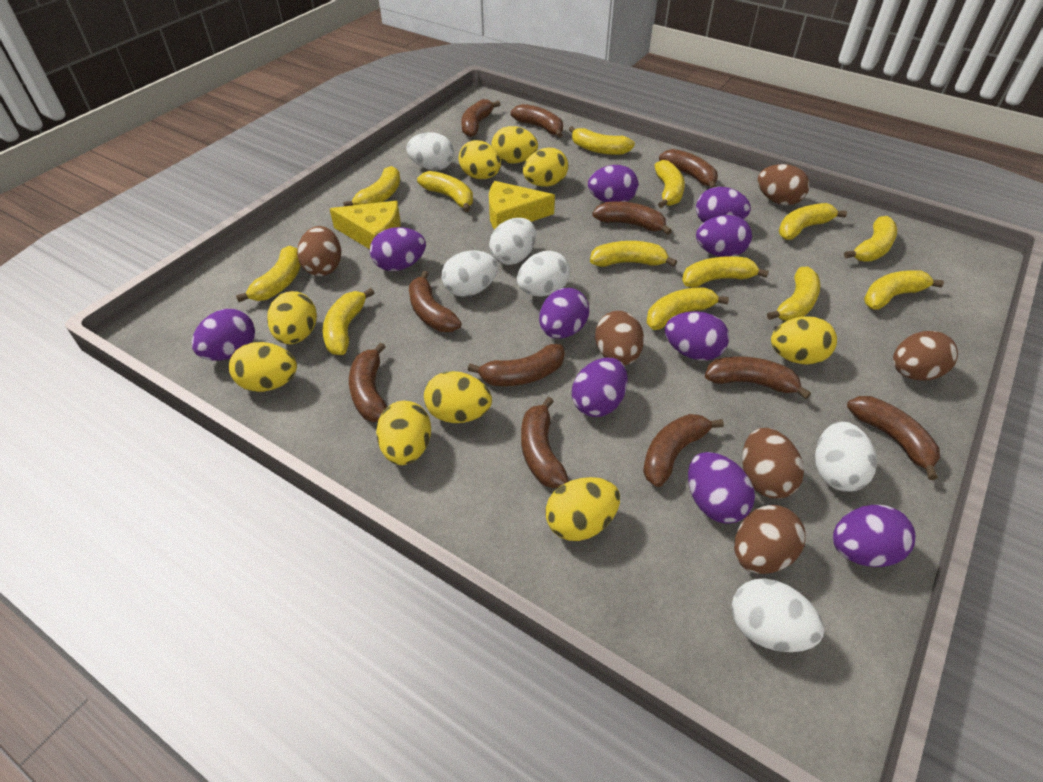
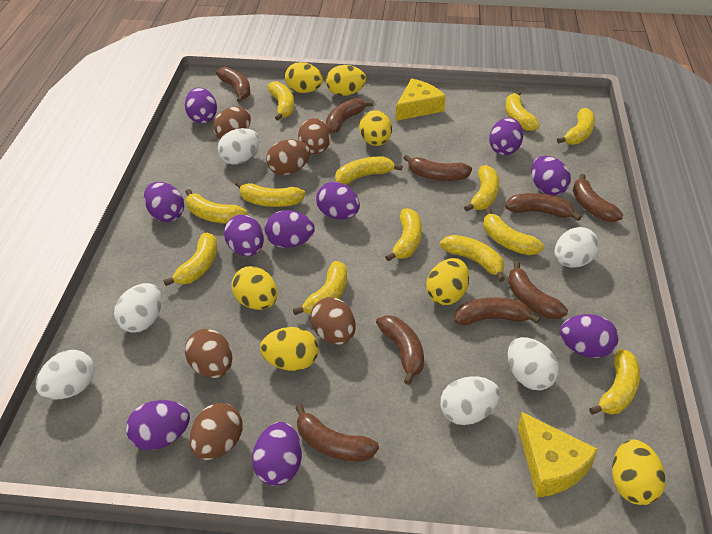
brown banana: 11 -> 9
yellow egg: 9 -> 7

